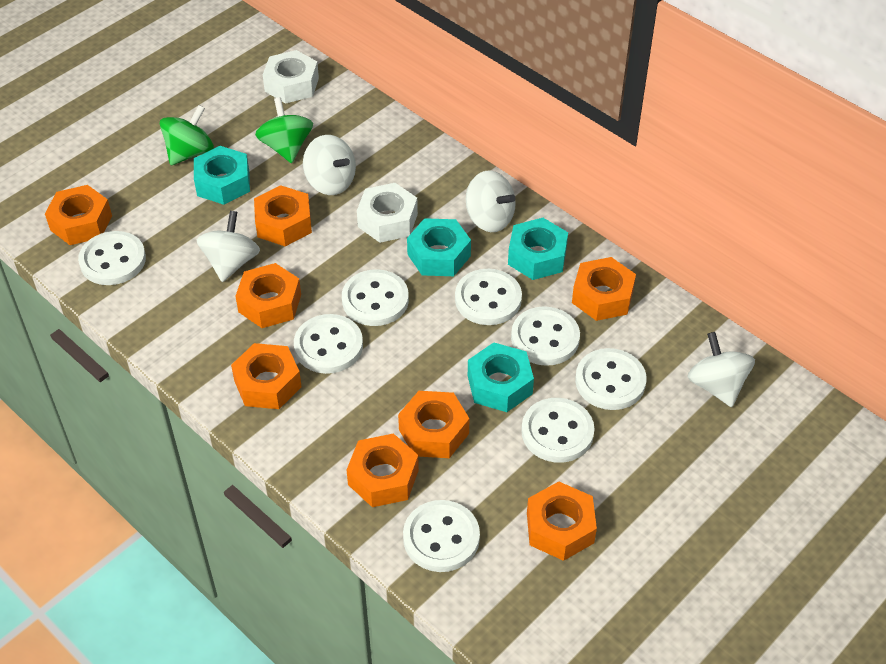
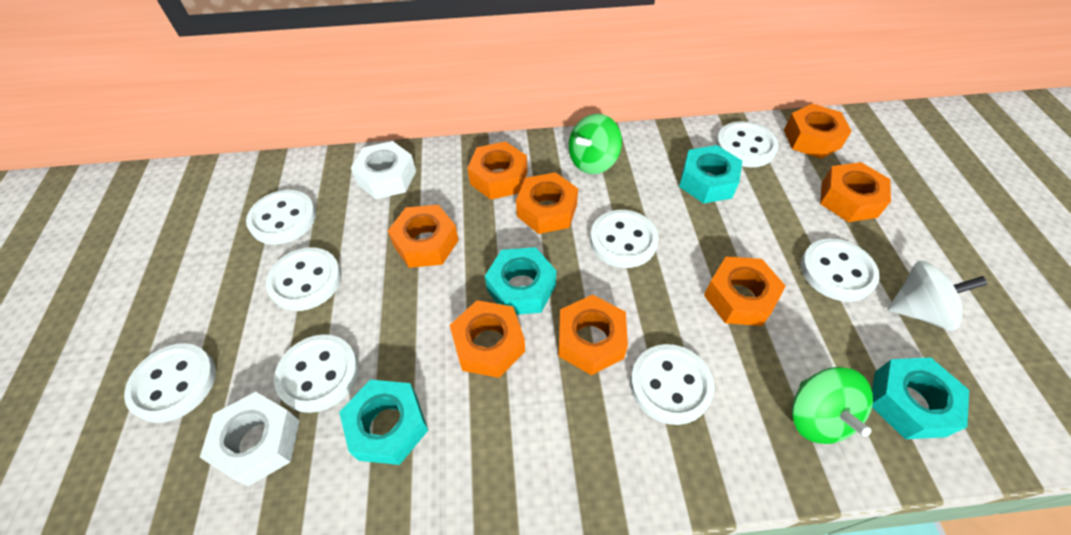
white spinning top: 4 -> 1

